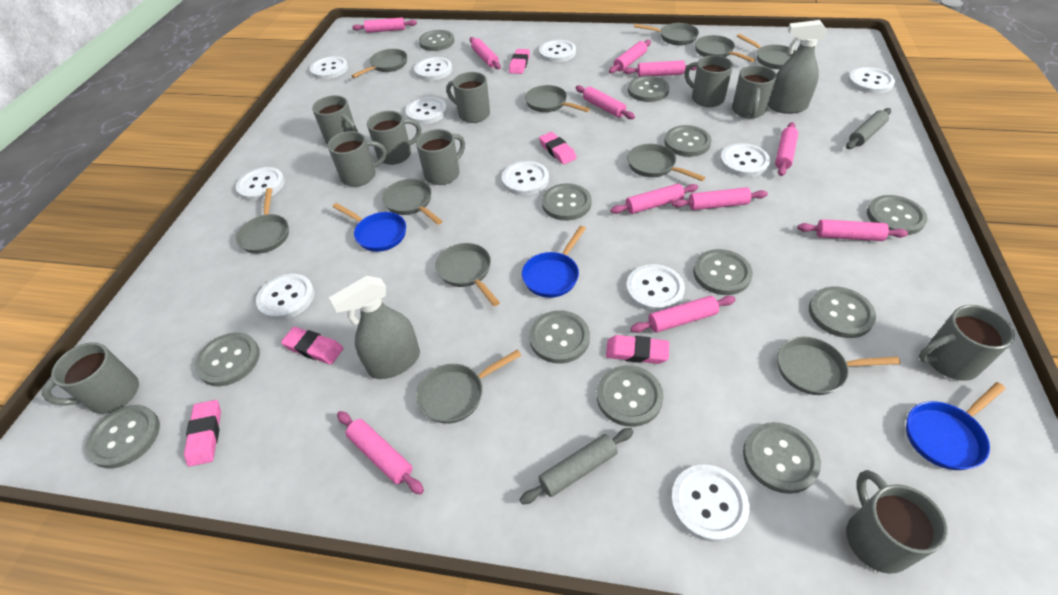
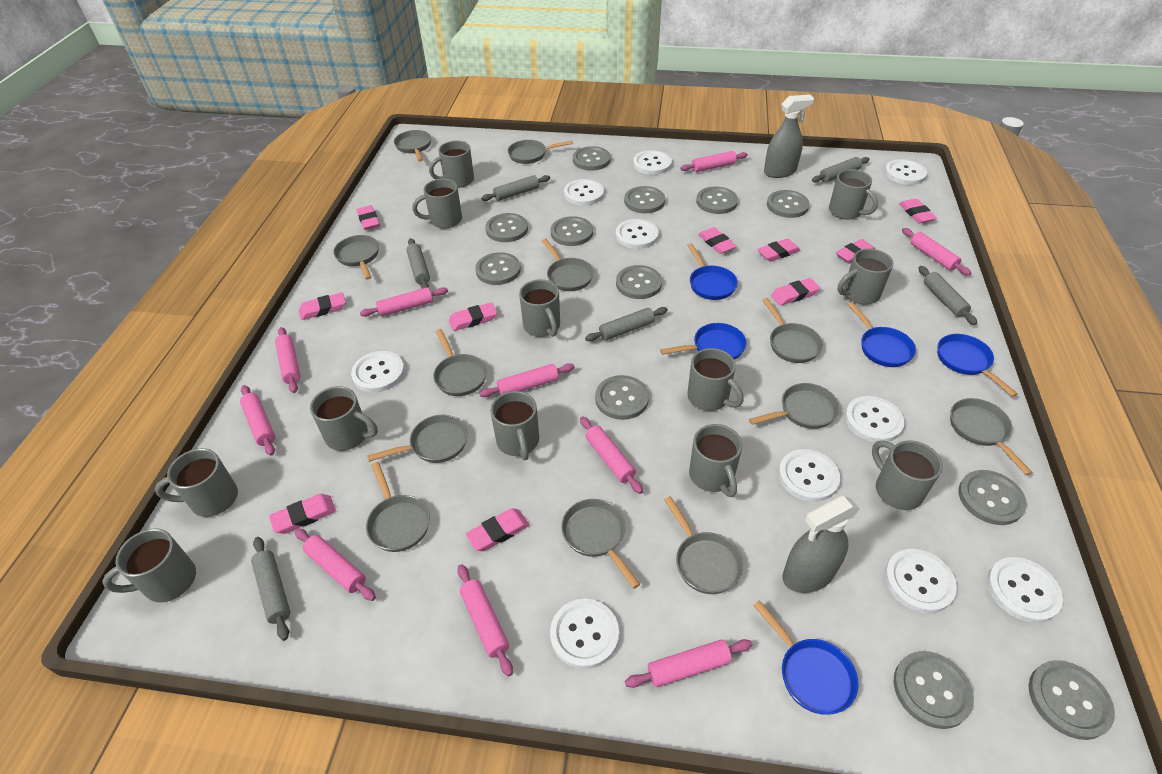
blue pan: 3 -> 5
grey mug: 10 -> 12
grey pan: 11 -> 12
grey rolling pin: 2 -> 6
pink eraser: 5 -> 10
pink rolling pin: 11 -> 10
white button: 11 -> 10

